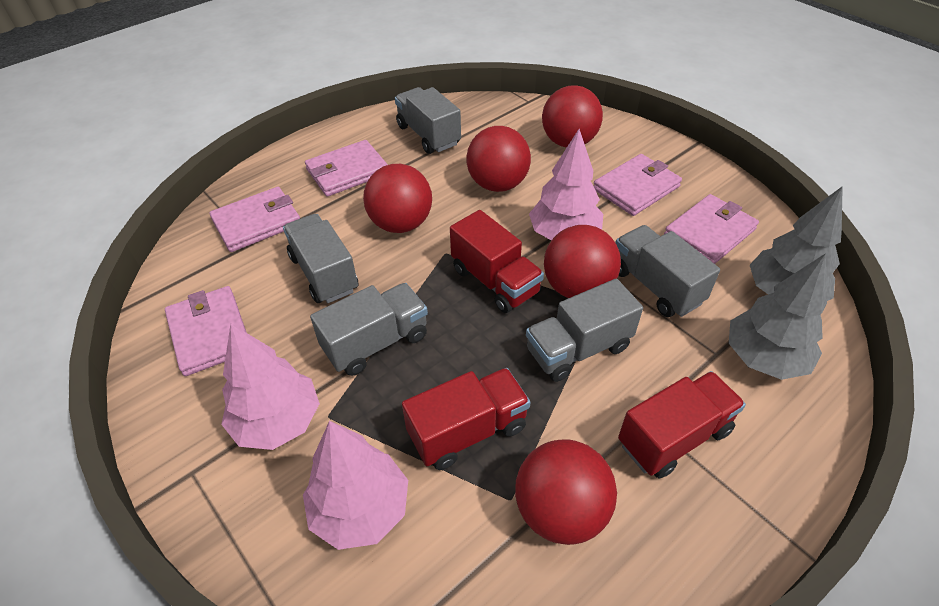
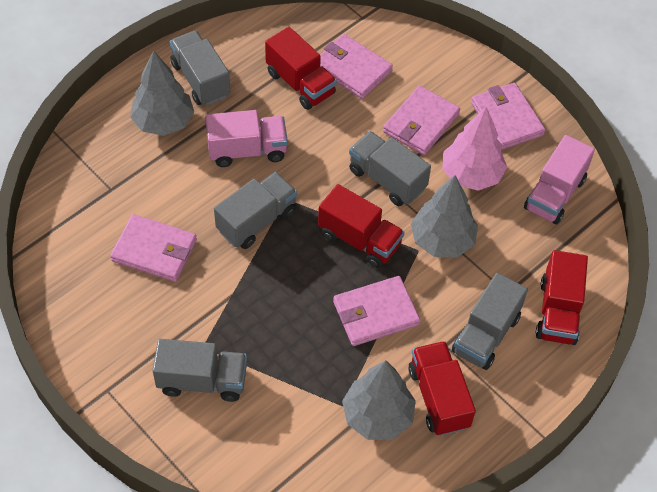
grey tree: 2 -> 3
pink tree: 3 -> 1
pink truck: 0 -> 2
red ball: 5 -> 0
red truck: 3 -> 4

